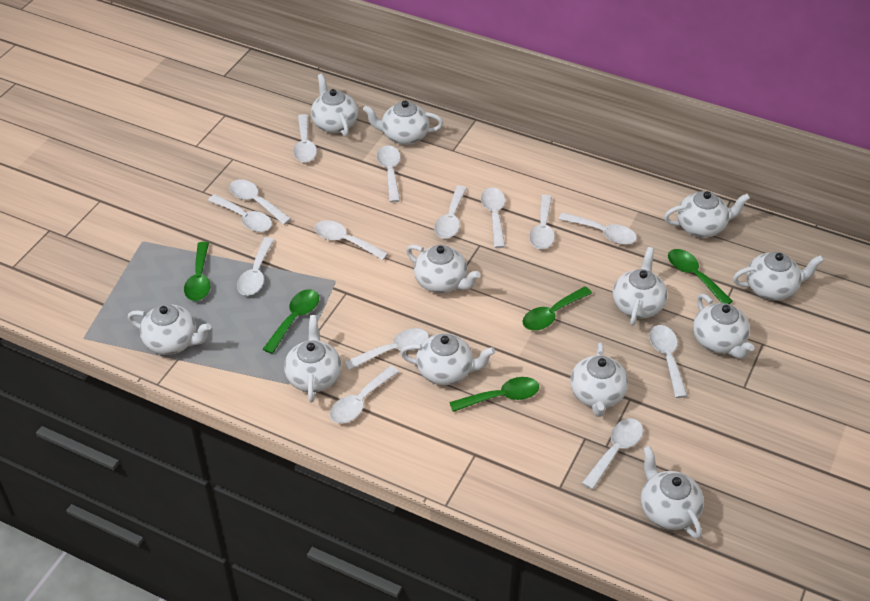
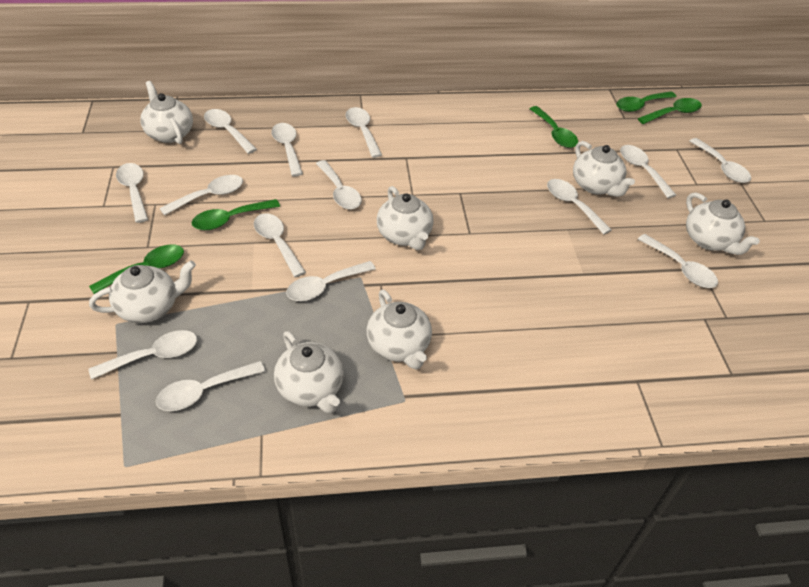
white teapot: 12 -> 7

